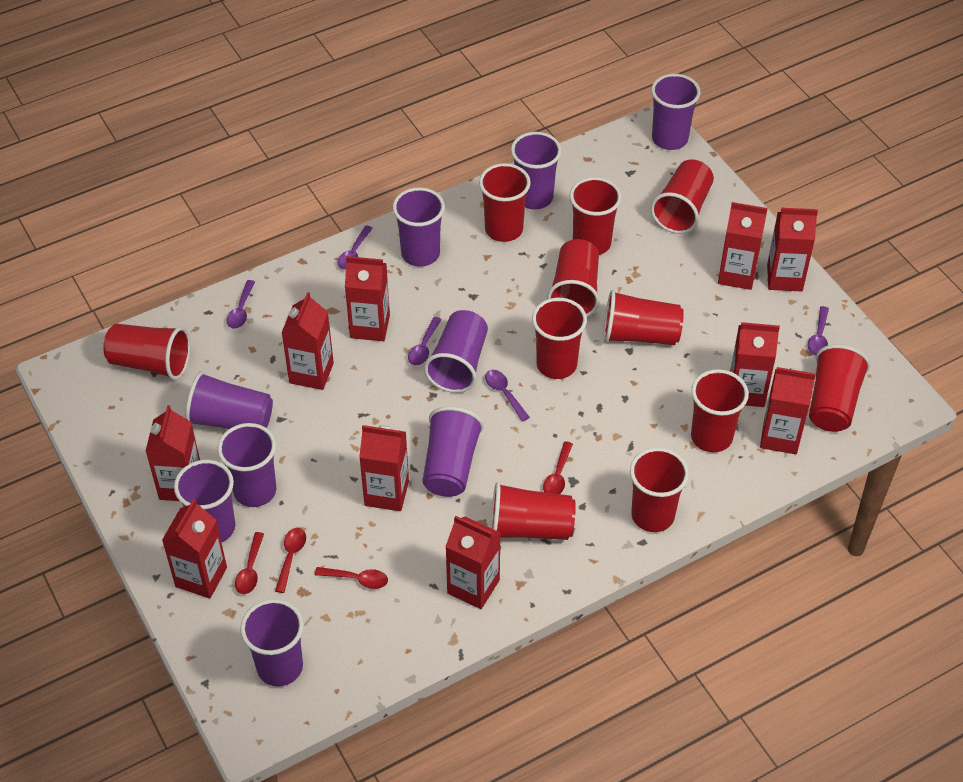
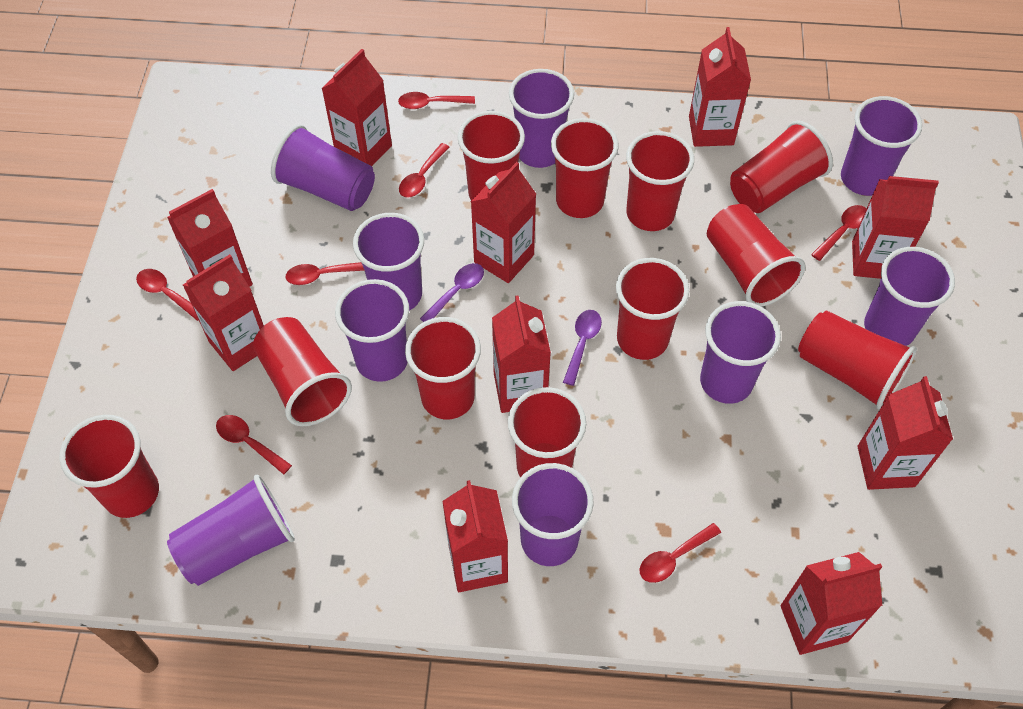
purple spoon: 5 -> 2
red spoon: 4 -> 7

